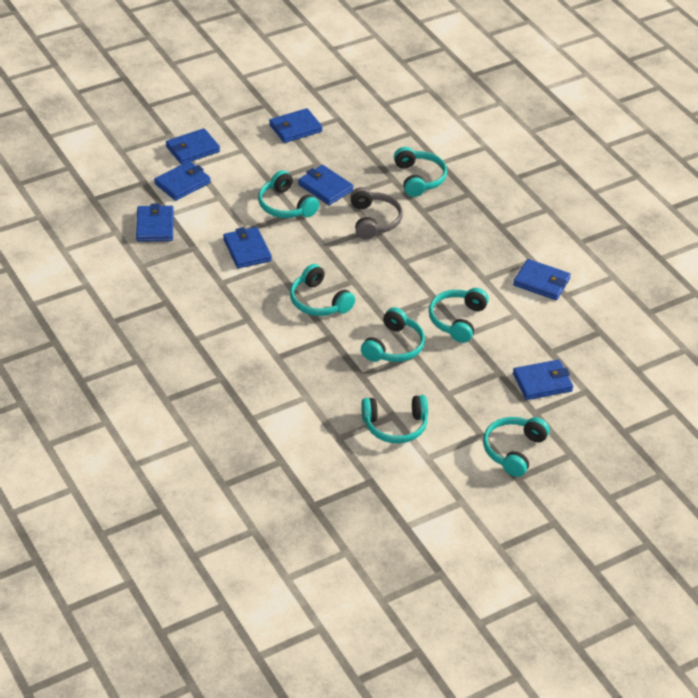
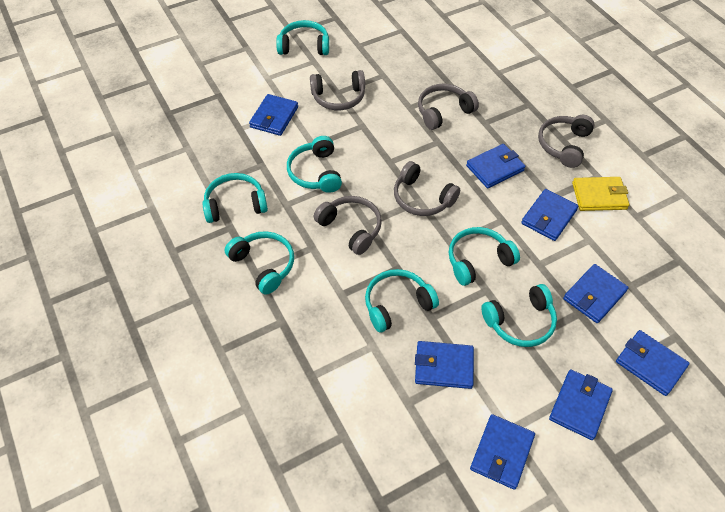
grey headphones: 1 -> 5
yellow wallet: 0 -> 1

